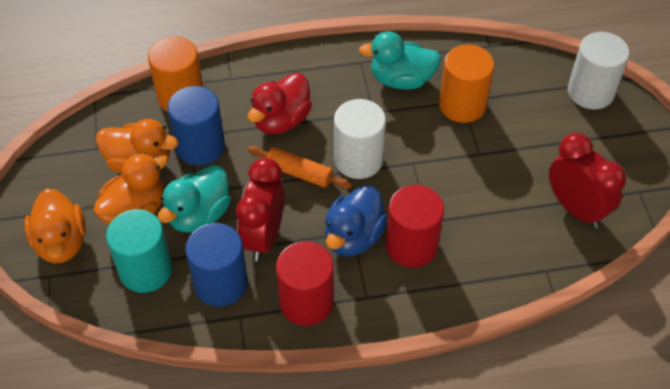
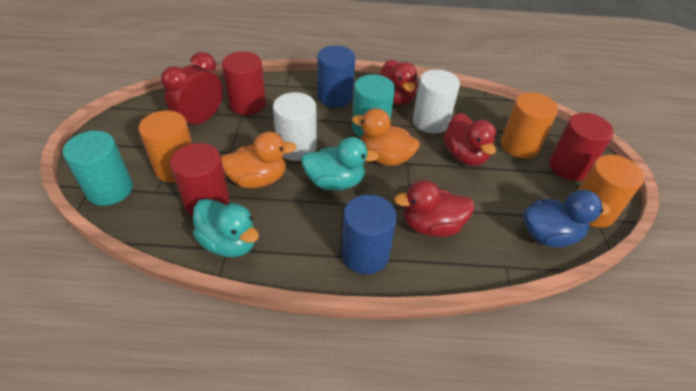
orange cylinder: 2 -> 3
orange duck: 3 -> 2
orange rolling pin: 1 -> 0
red clock: 2 -> 1
red cylinder: 2 -> 3
red duck: 1 -> 3
turquoise cylinder: 1 -> 2

